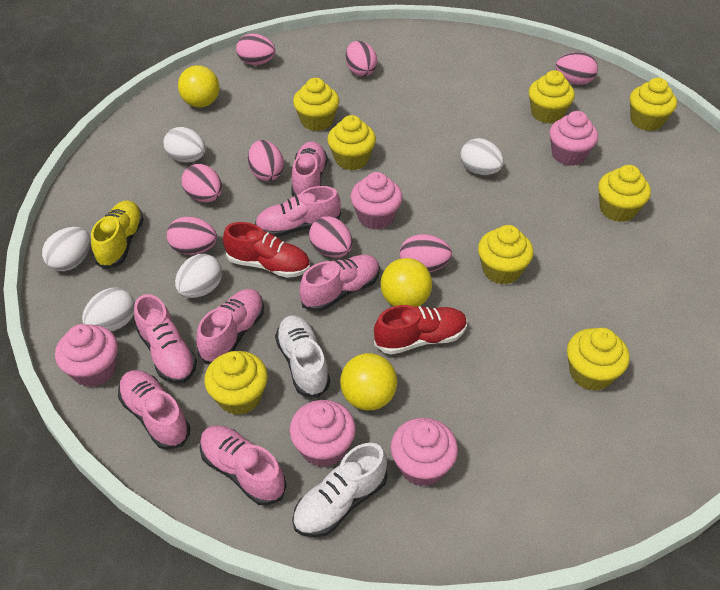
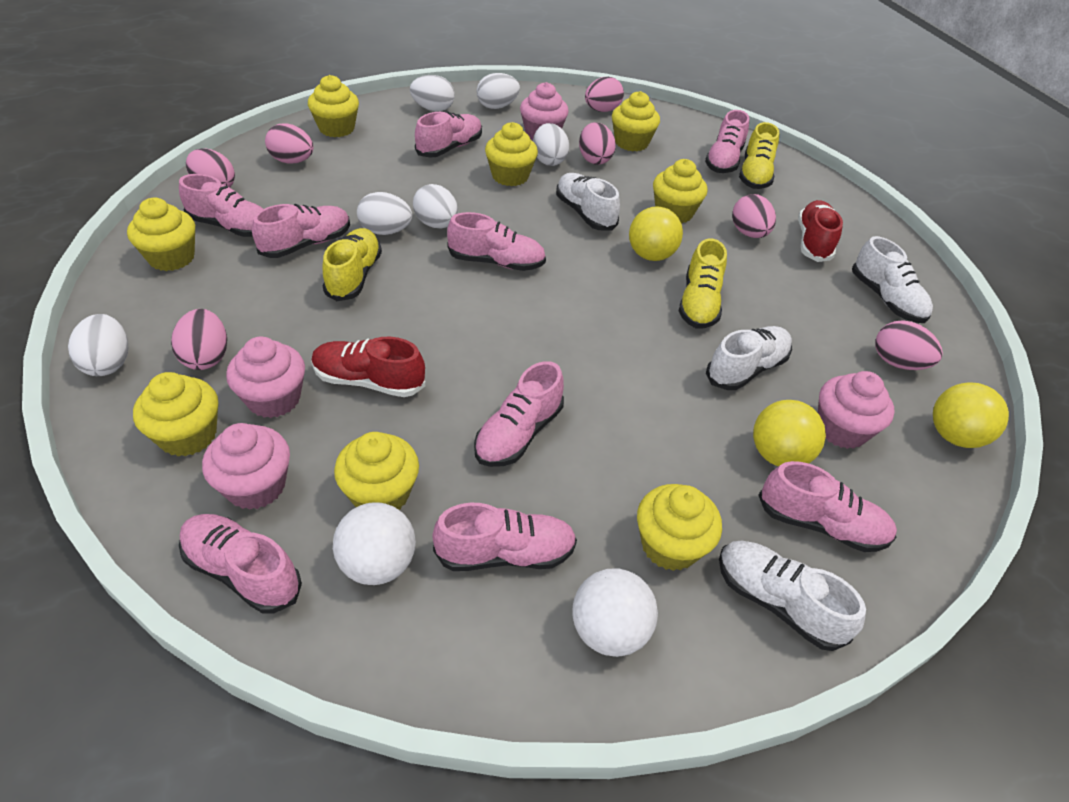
pink cupcake: 5 -> 4
pink egg: 8 -> 7
pink shoe: 7 -> 9
white ball: 0 -> 2
white egg: 5 -> 6
white shoe: 2 -> 4
yellow shoe: 1 -> 3

